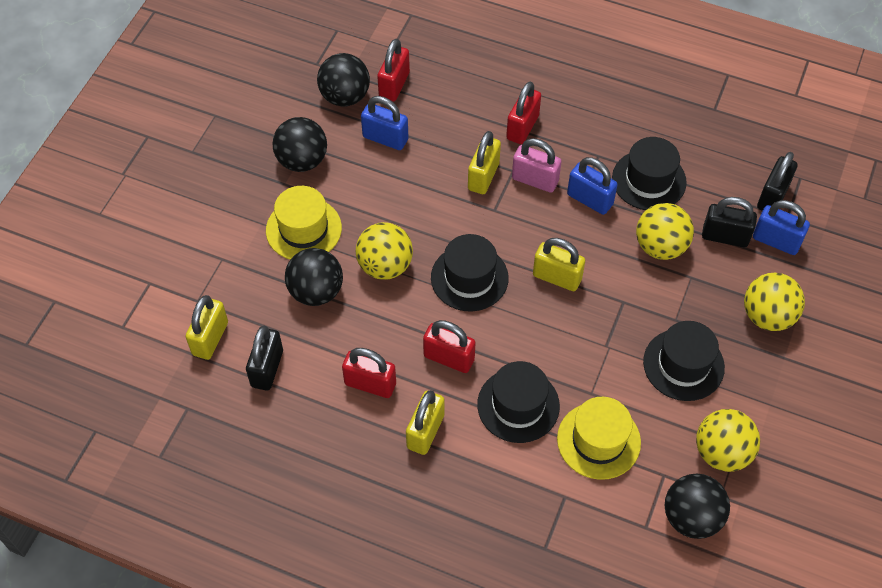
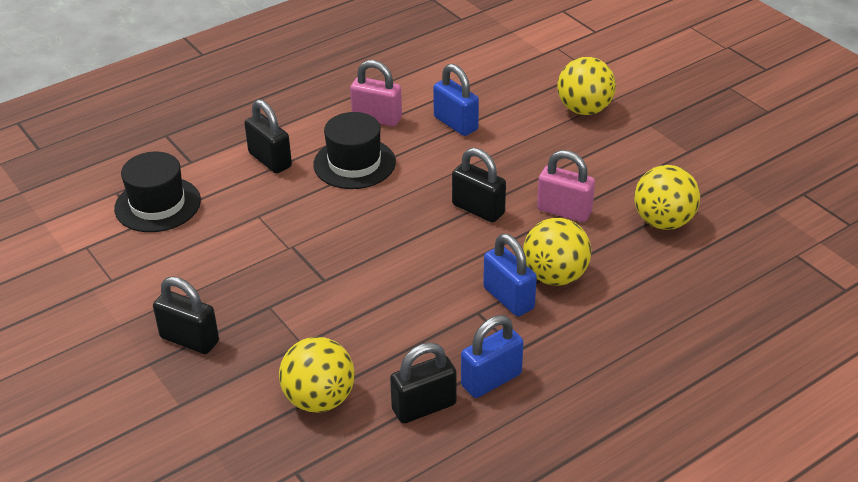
black ball: 4 -> 0
black hat: 4 -> 2
black padlock: 3 -> 4
pink padlock: 1 -> 2
red padlock: 4 -> 0
yellow hat: 2 -> 0
yellow padlock: 4 -> 0

